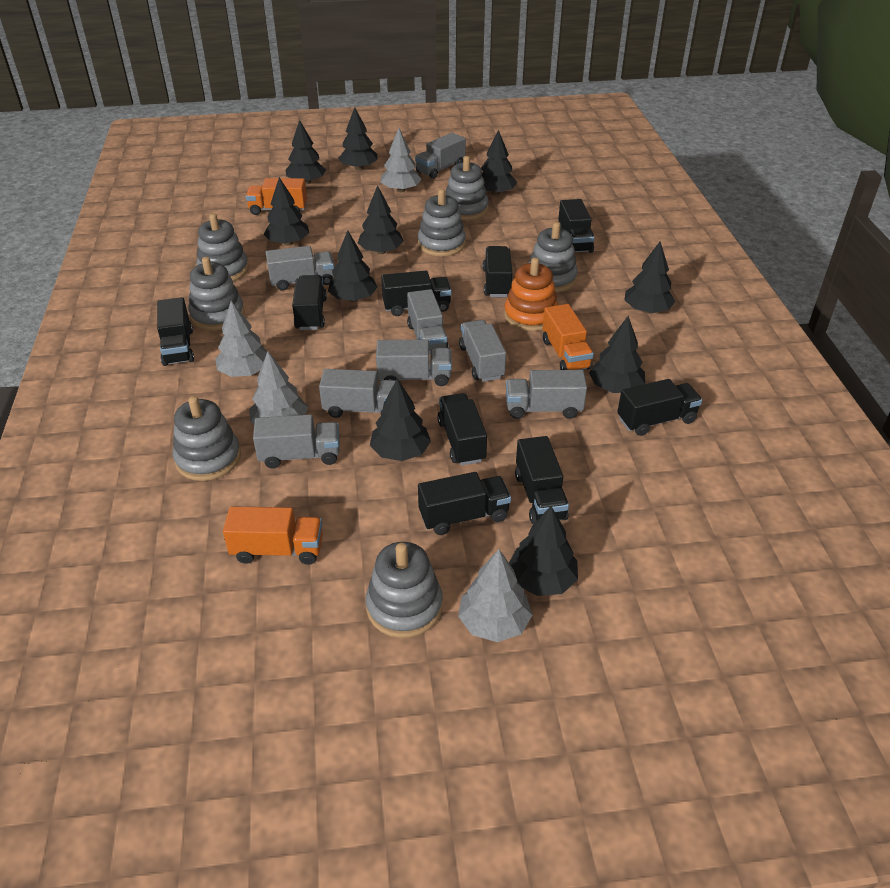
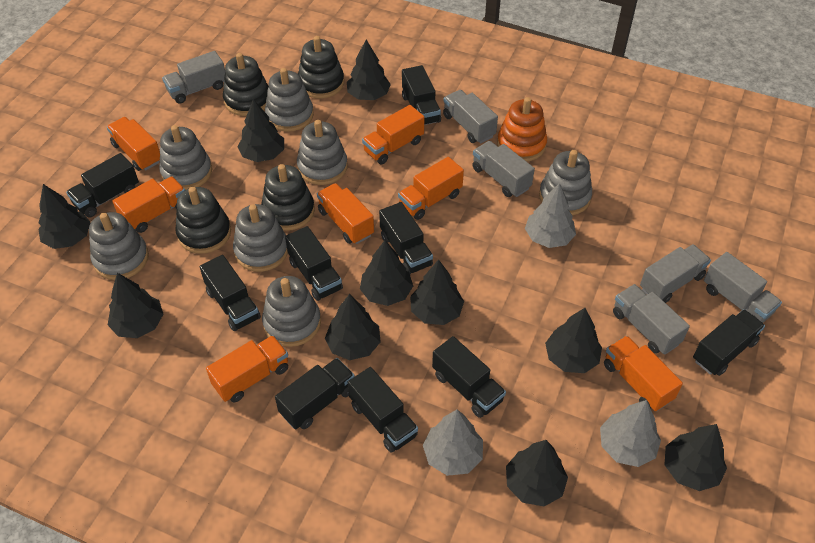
black stacking toy: 0 -> 4
grey tree: 4 -> 3
grey truck: 8 -> 6
orange truck: 3 -> 7

